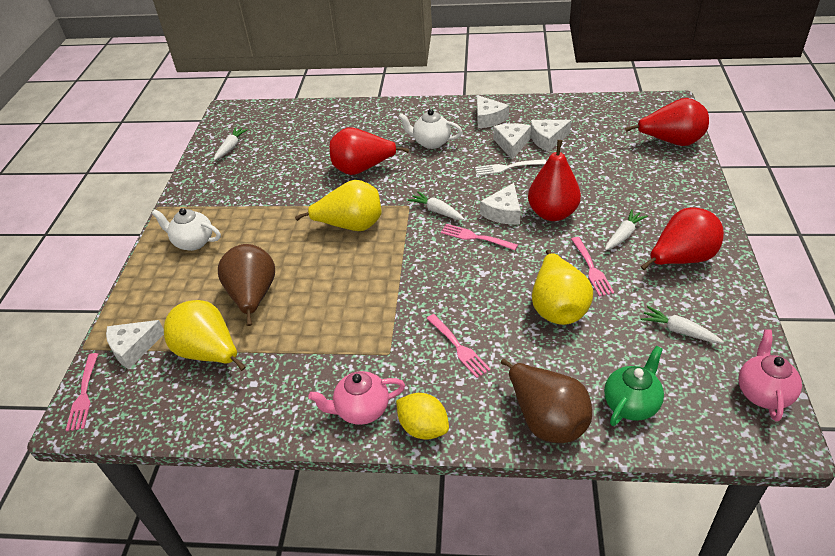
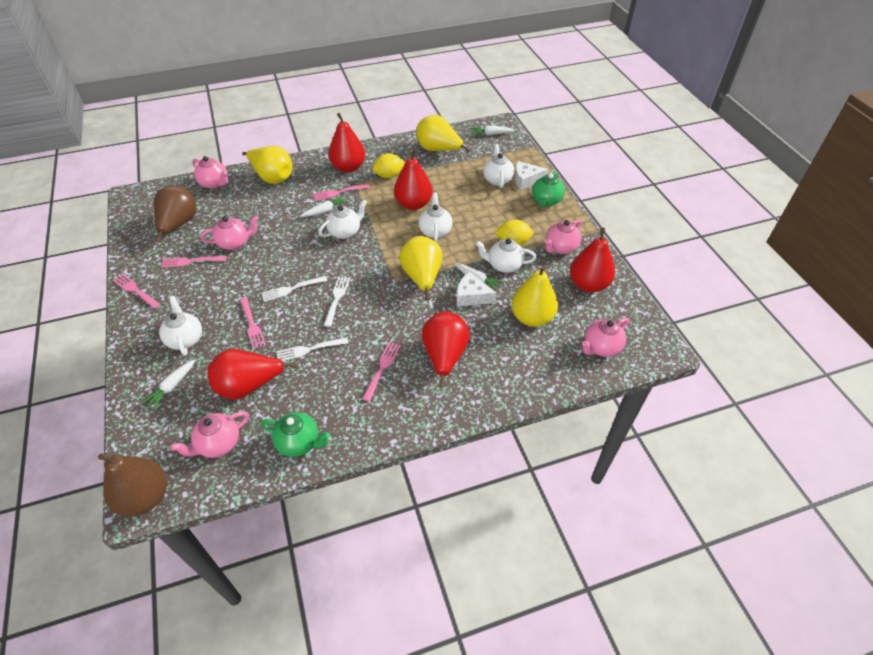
green teapot: 1 -> 2
pink fork: 4 -> 5
pink teapot: 2 -> 5
red pear: 4 -> 5
white cheese: 5 -> 2
white fork: 1 -> 3
white teapot: 2 -> 5
yellow lemon: 1 -> 2
yellow pear: 3 -> 4

